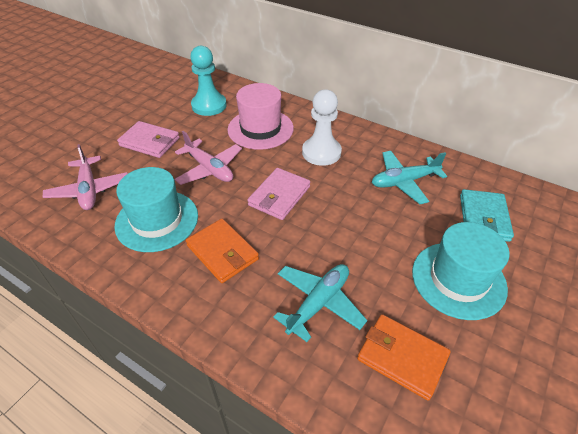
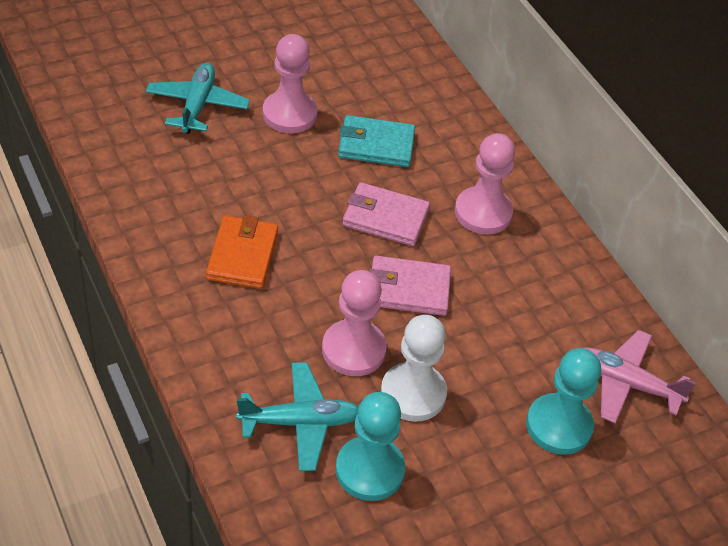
orange wallet: 2 -> 1
pink hat: 1 -> 0
pink pawn: 0 -> 3
pink plane: 2 -> 1
turquoise hat: 2 -> 0
turquoise pawn: 1 -> 2

